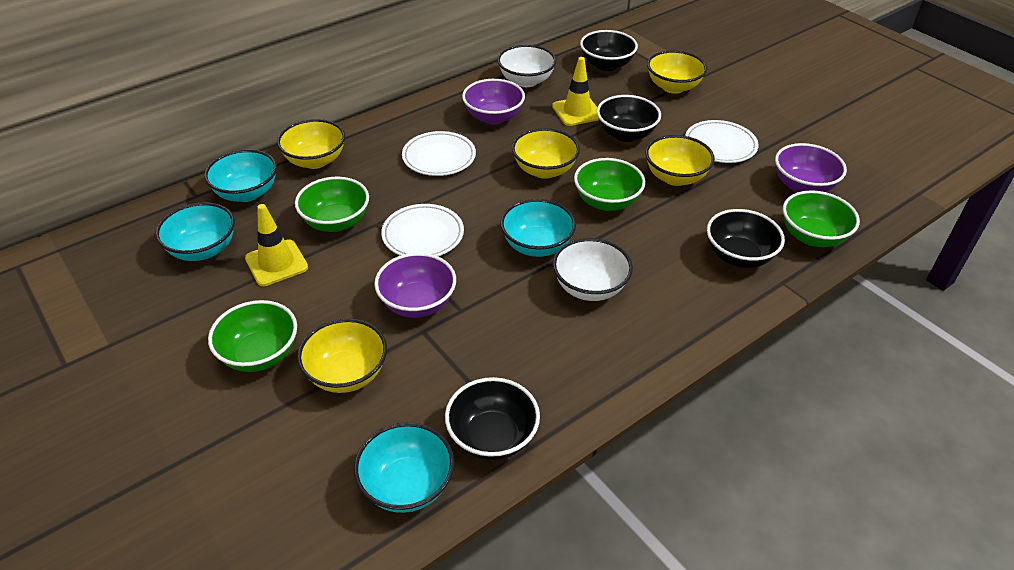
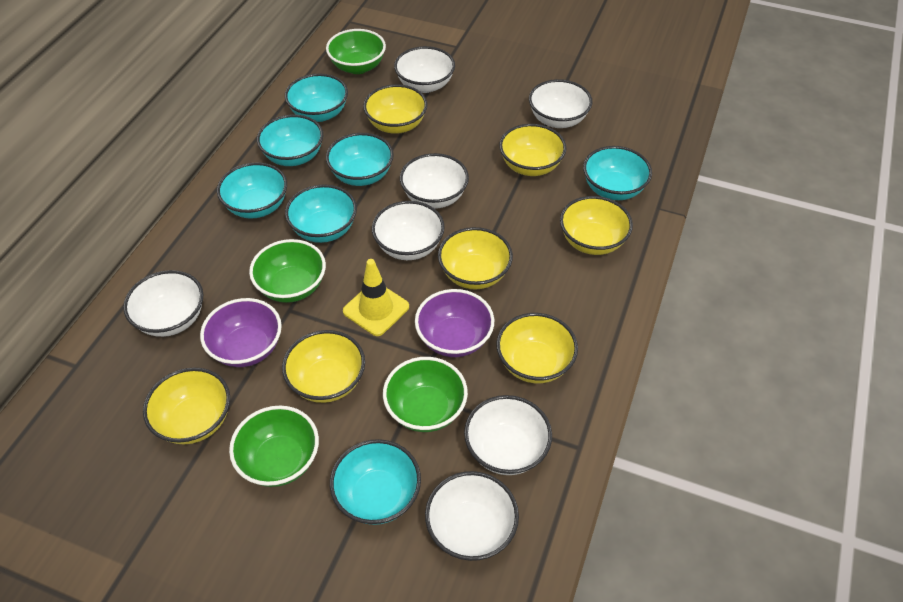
black bowl: 4 -> 0
purple bowl: 3 -> 2
turquoise bowl: 4 -> 7
white bowl: 2 -> 7
white plate: 3 -> 0
yellow bowl: 5 -> 7
yellow traffic cone: 2 -> 1

